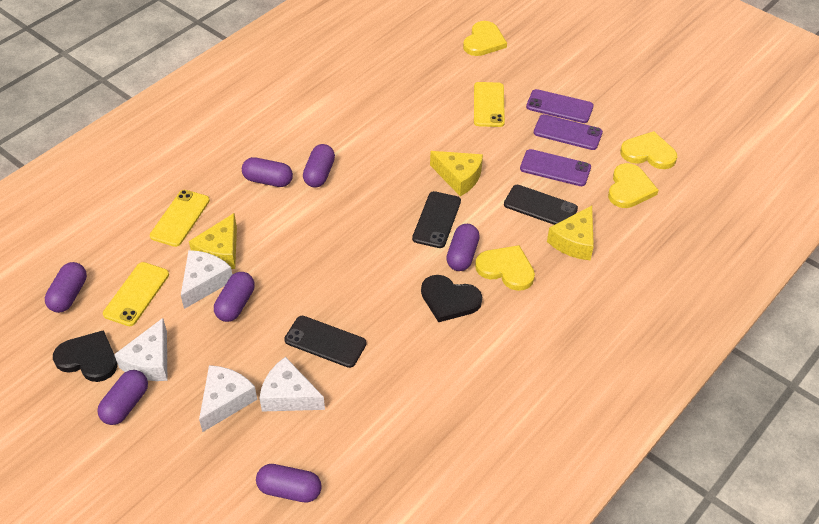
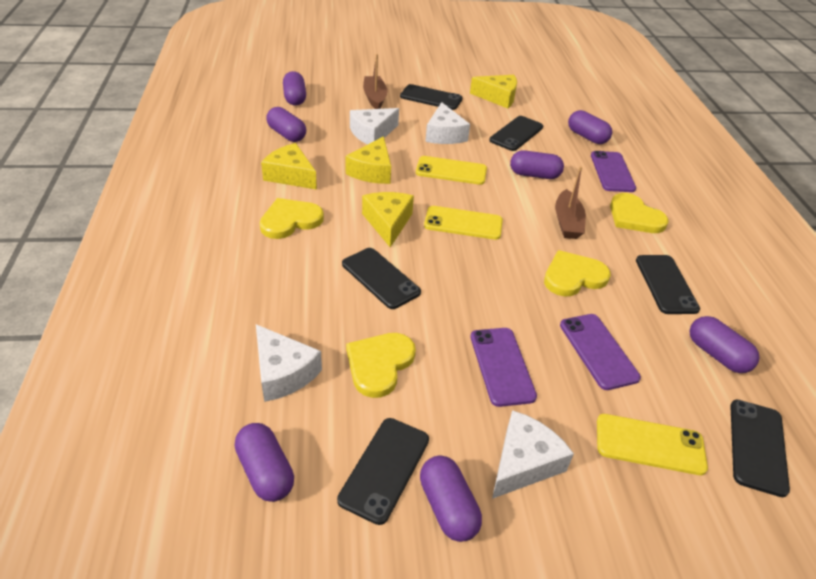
black heart: 2 -> 0
black phone: 3 -> 6
brown boat: 0 -> 2
yellow cheese: 3 -> 4

